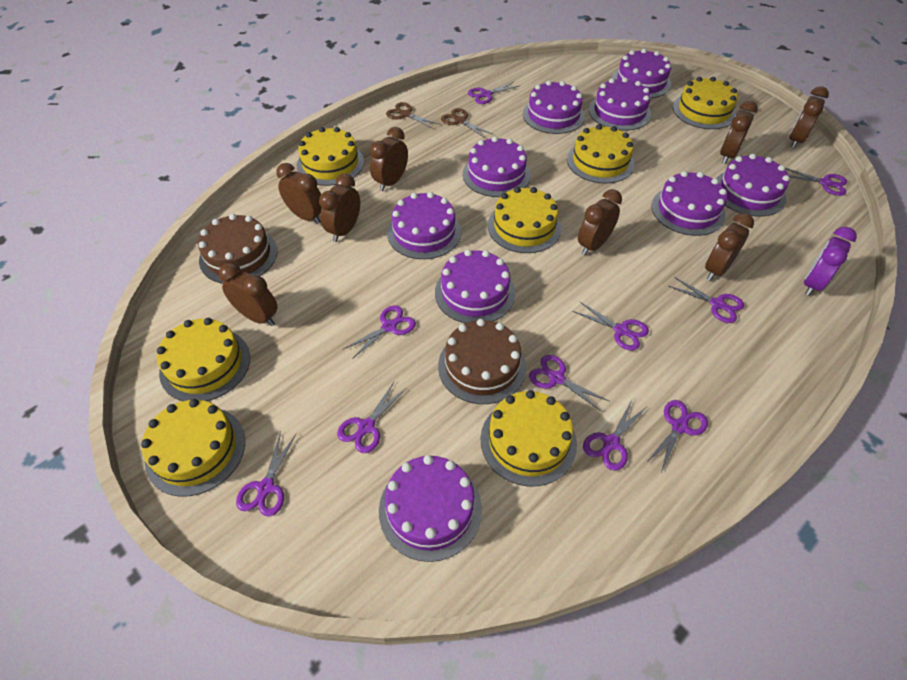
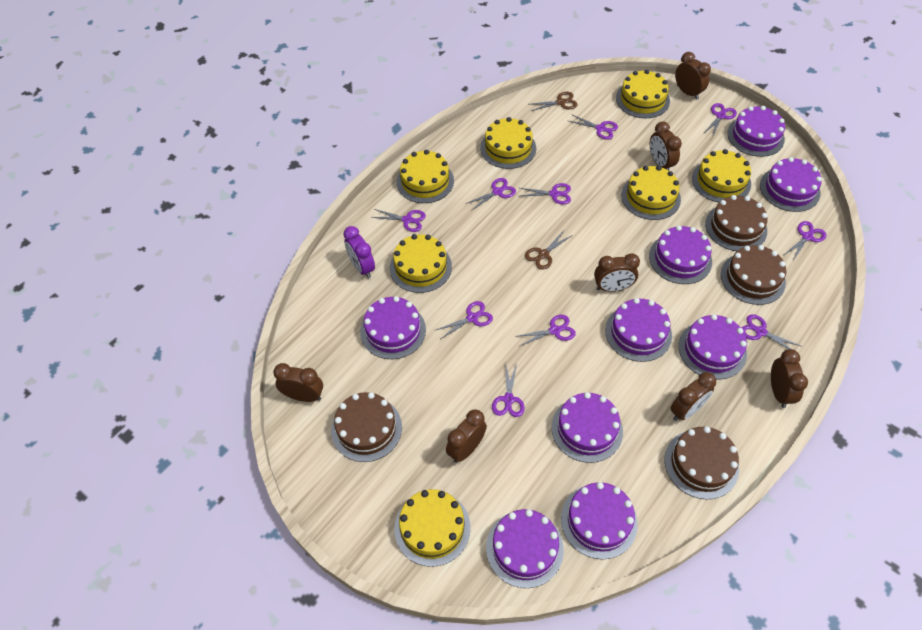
brown cake: 2 -> 4
brown clock: 8 -> 7

